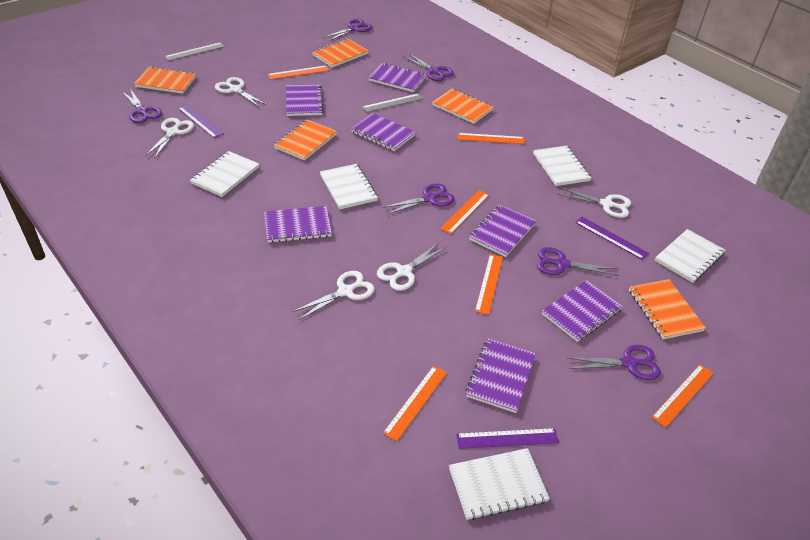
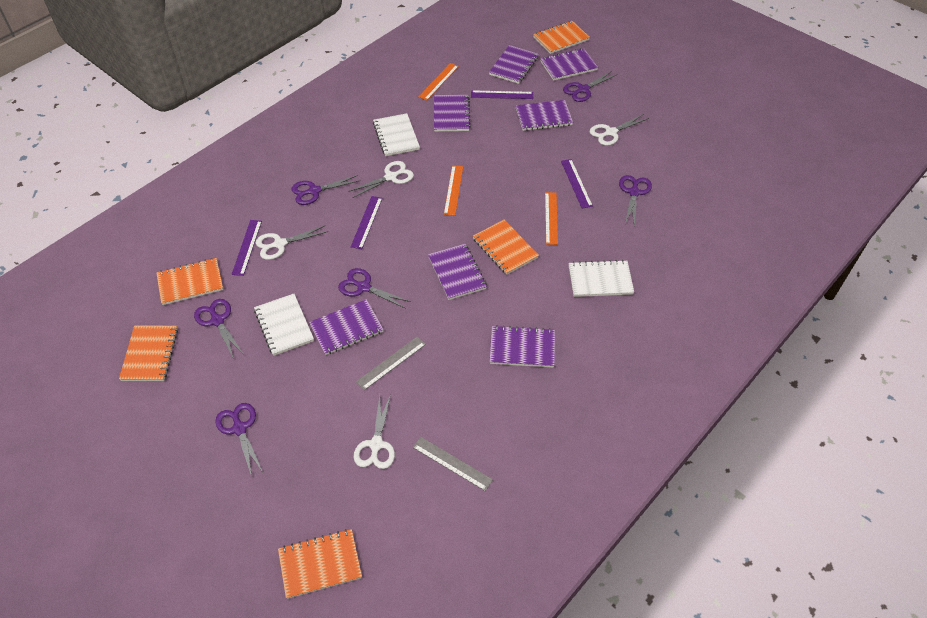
orange ruler: 6 -> 3
purple ruler: 3 -> 4
white notebook: 5 -> 3
white scissors: 5 -> 4

